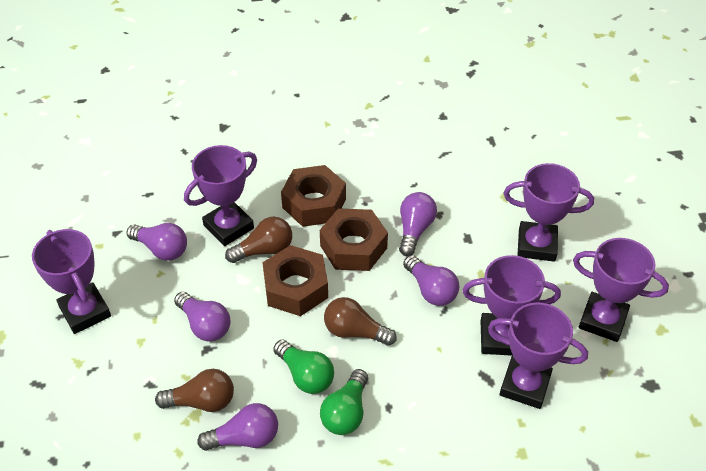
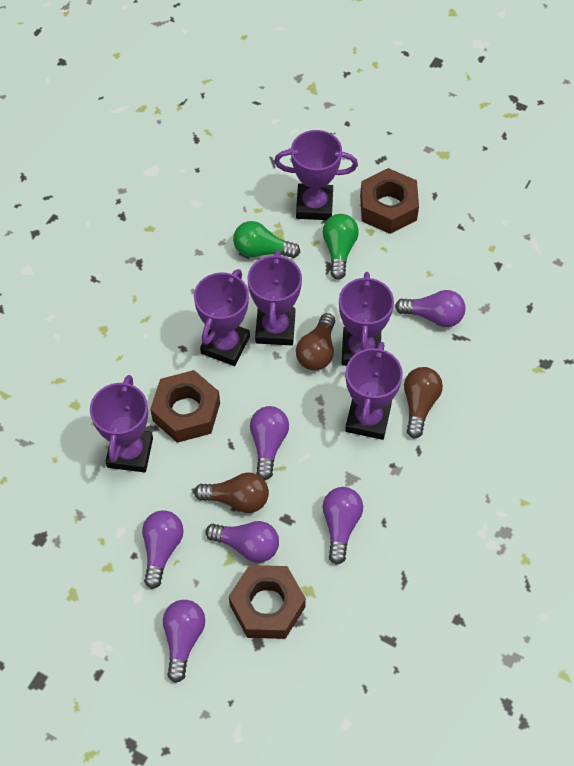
purple light bulb: 5 -> 6

